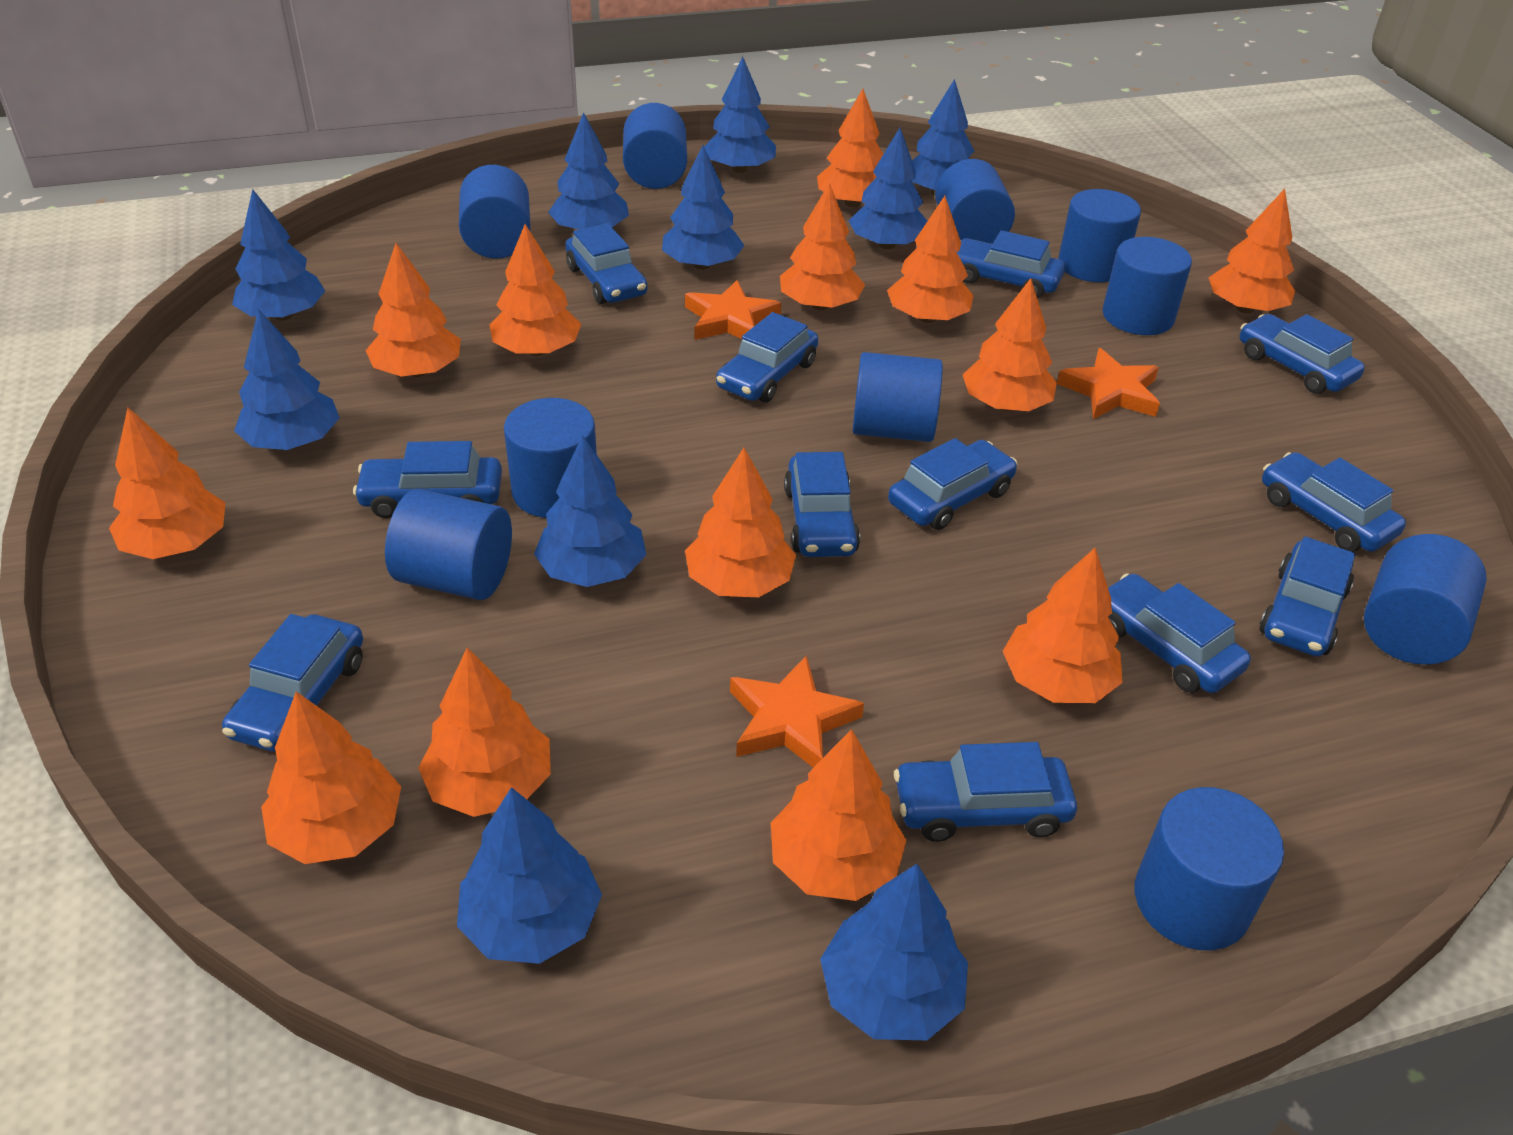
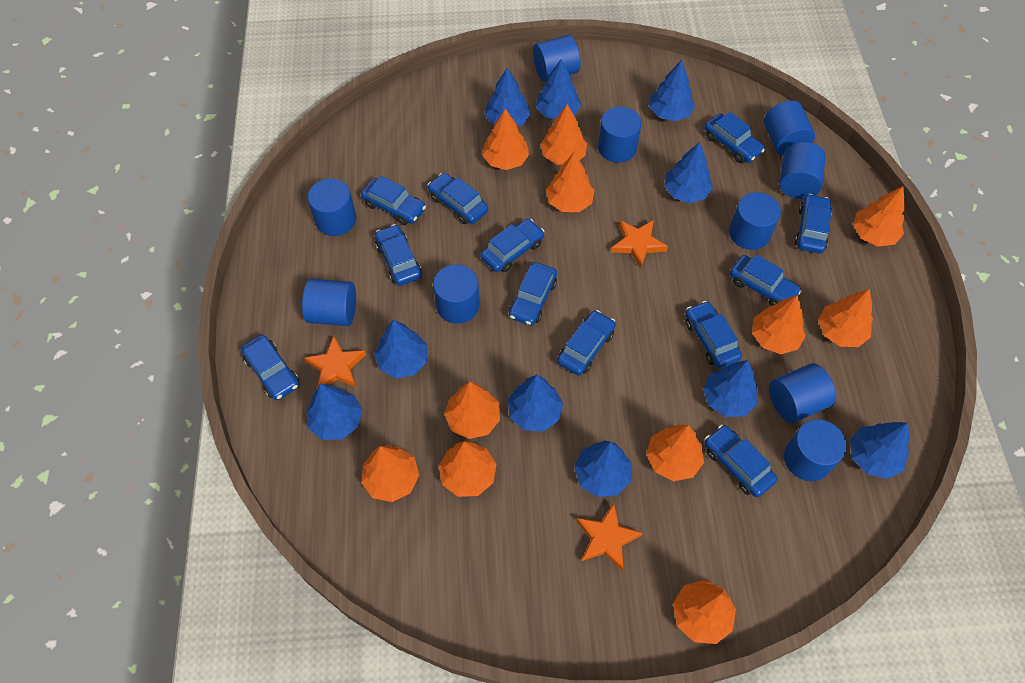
orange tree: 13 -> 11

